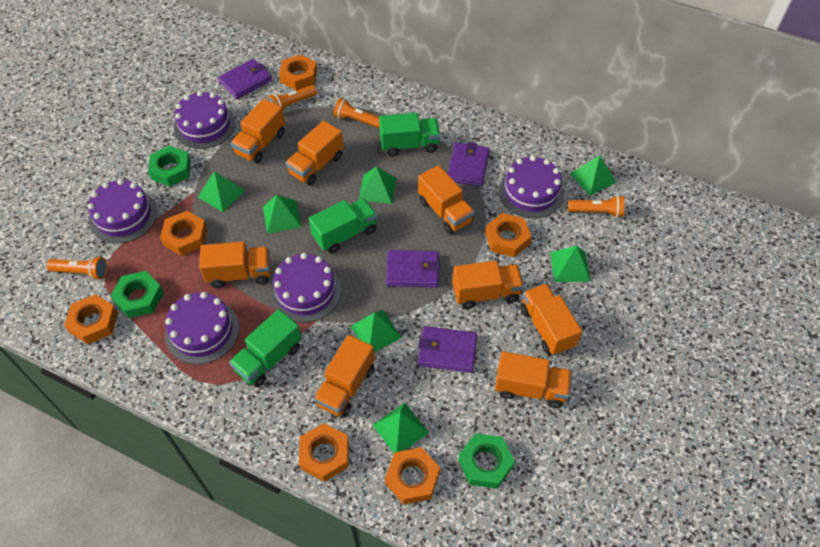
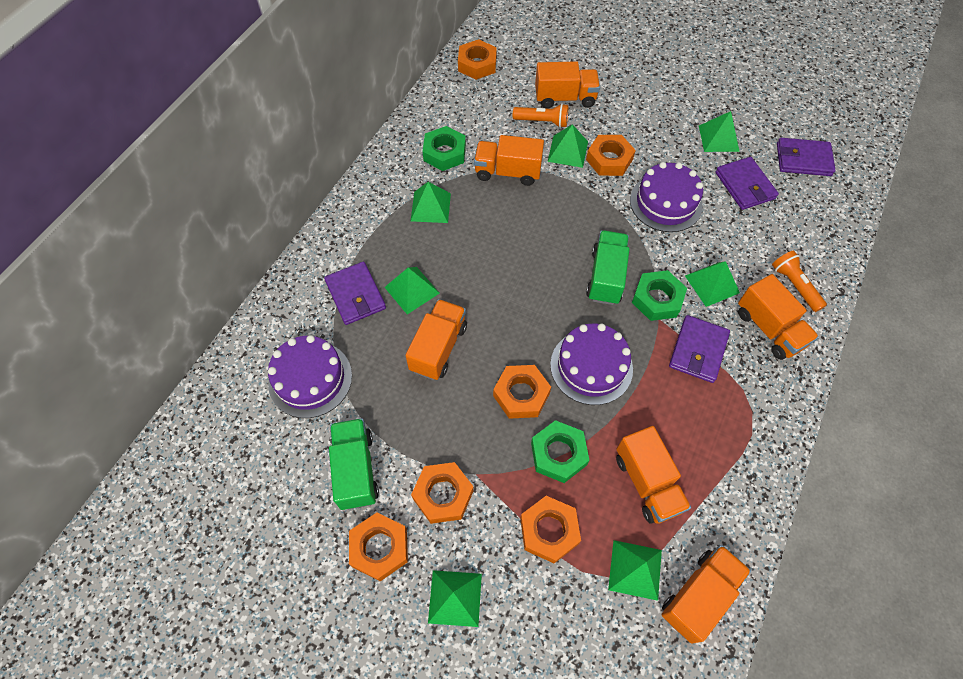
green truck: 3 -> 2
orange flashlight: 4 -> 2
orange truck: 8 -> 6
purple cake: 5 -> 3

